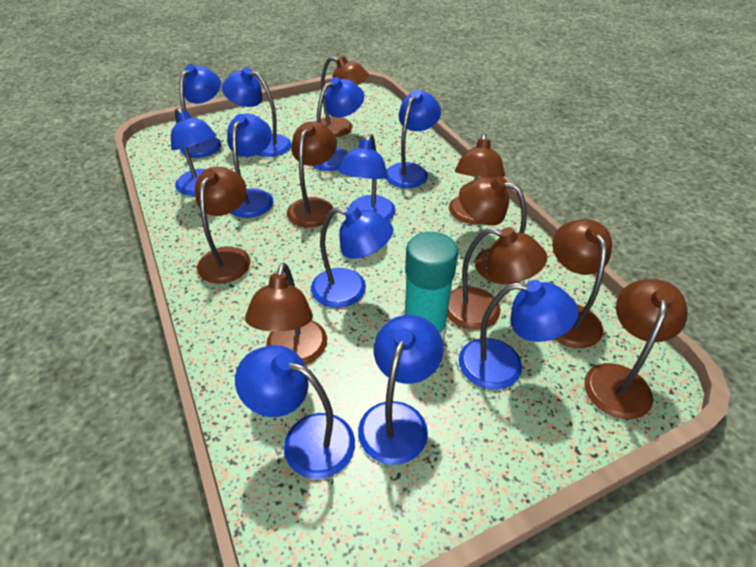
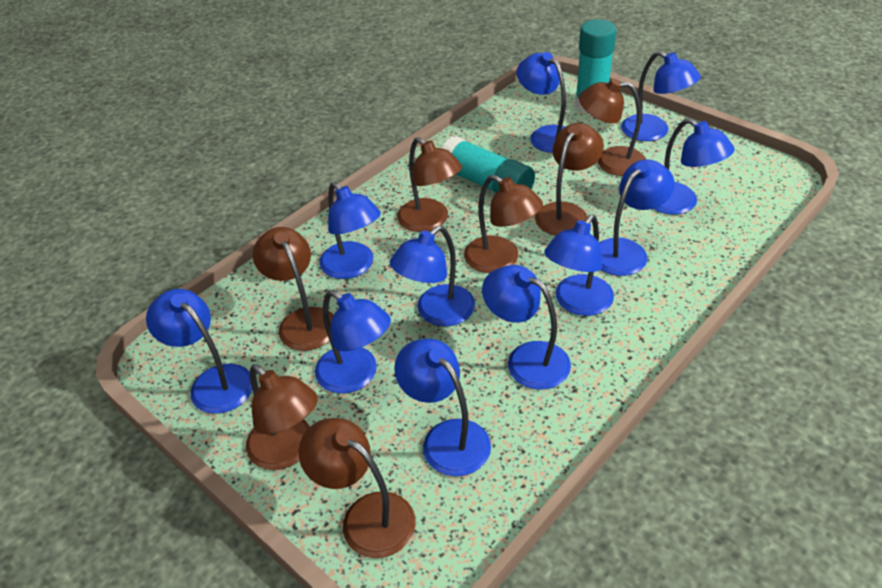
brown lamp: 9 -> 7
turquoise glue stick: 1 -> 2

